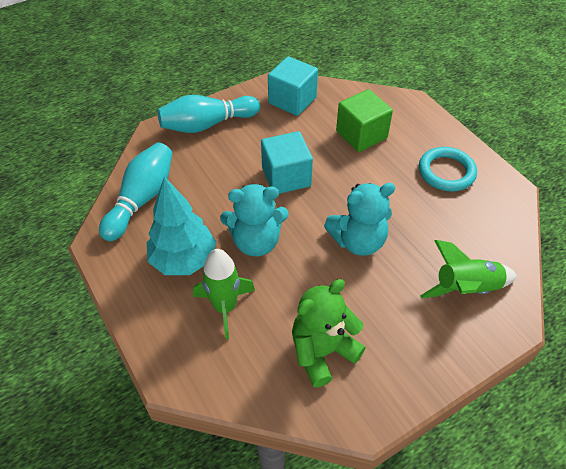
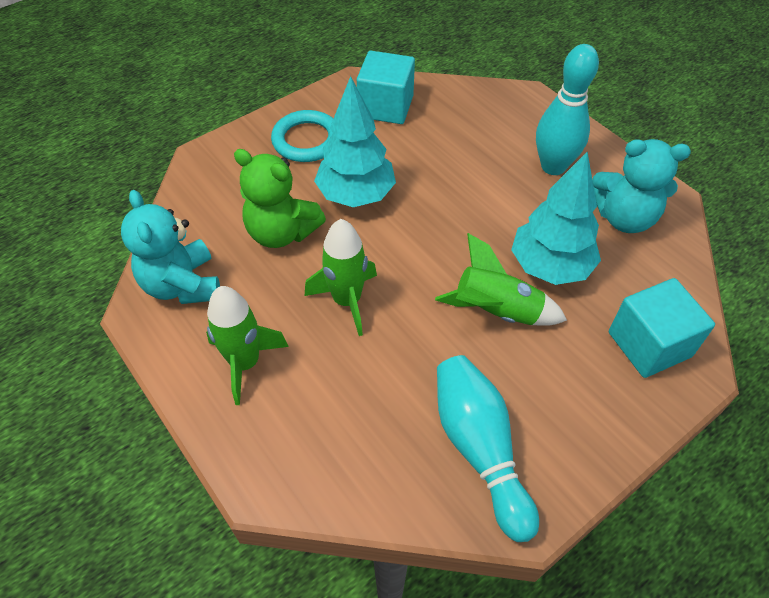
green cube: 1 -> 0
green rocket: 2 -> 3
turquoise tree: 1 -> 2

